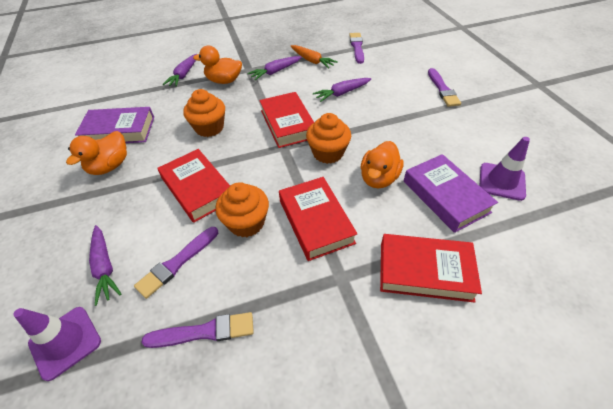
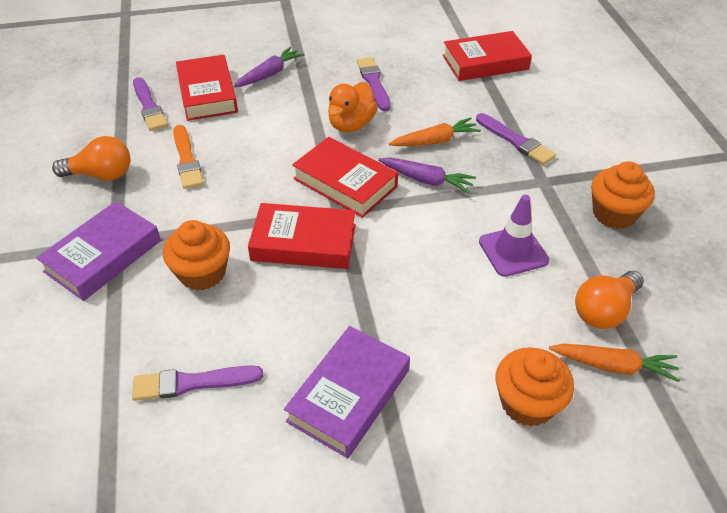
orange brush: 0 -> 1
orange carrot: 1 -> 2
orange duck: 3 -> 1
orange light bulb: 0 -> 2
purple carrot: 4 -> 2
purple traffic cone: 2 -> 1

